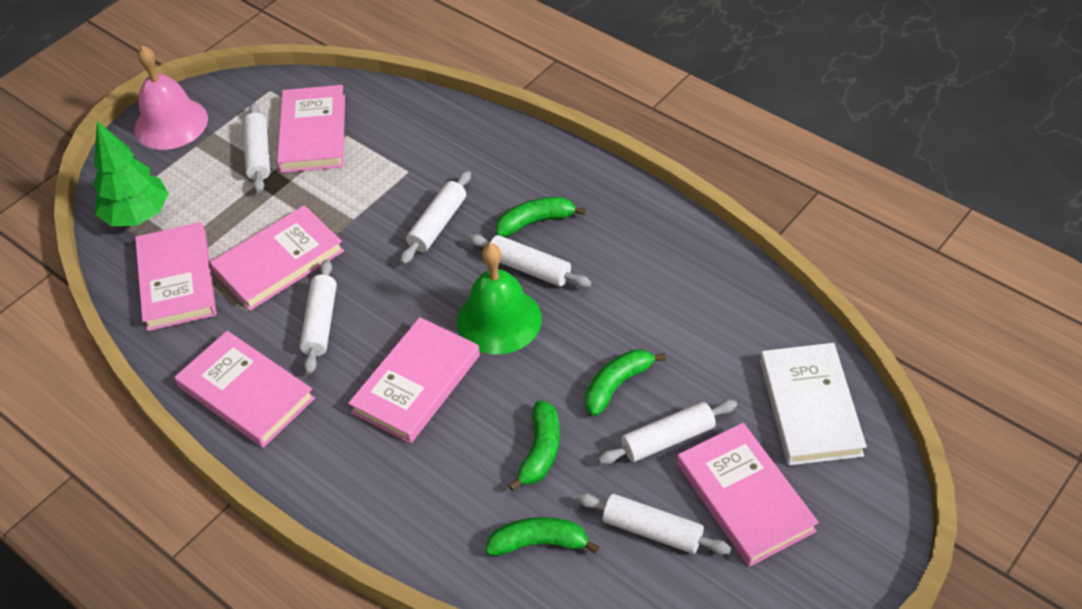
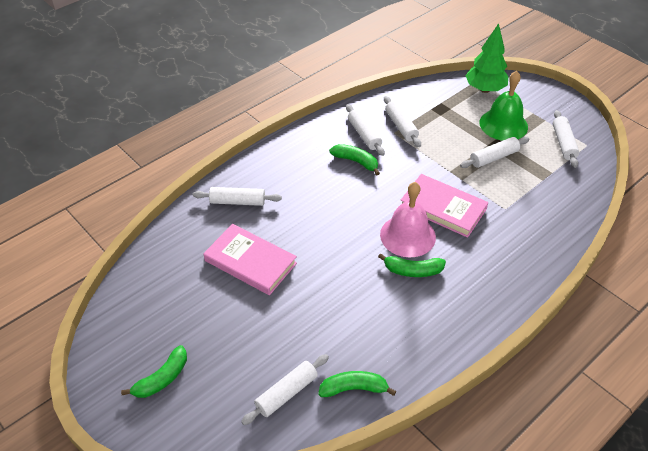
pink book: 6 -> 2
white book: 1 -> 0

